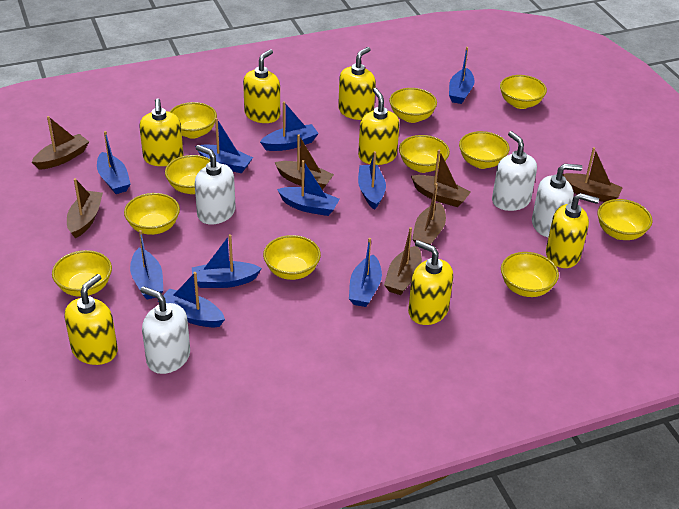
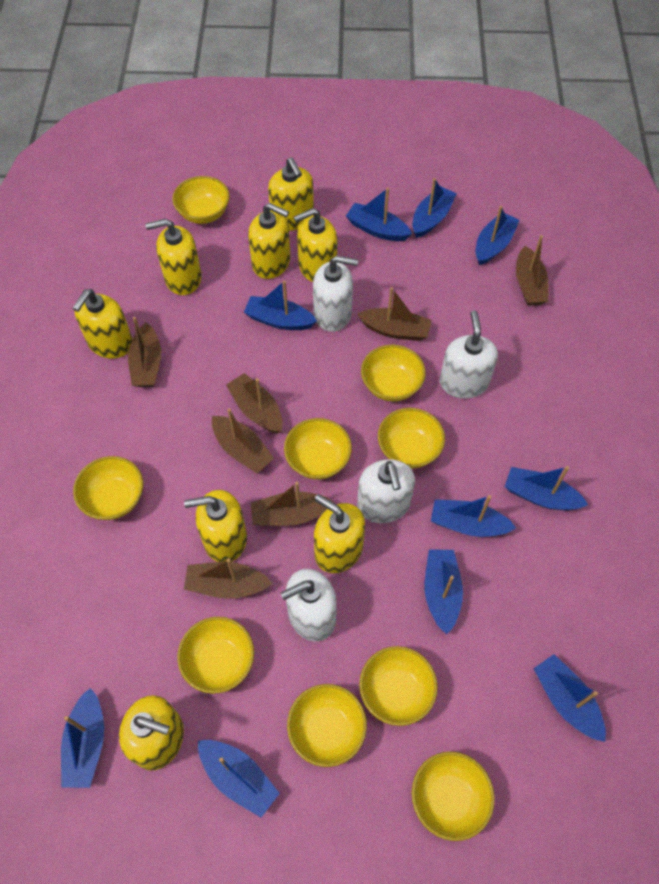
yellow bowl: 11 -> 9
yellow soap dispenser: 7 -> 8

